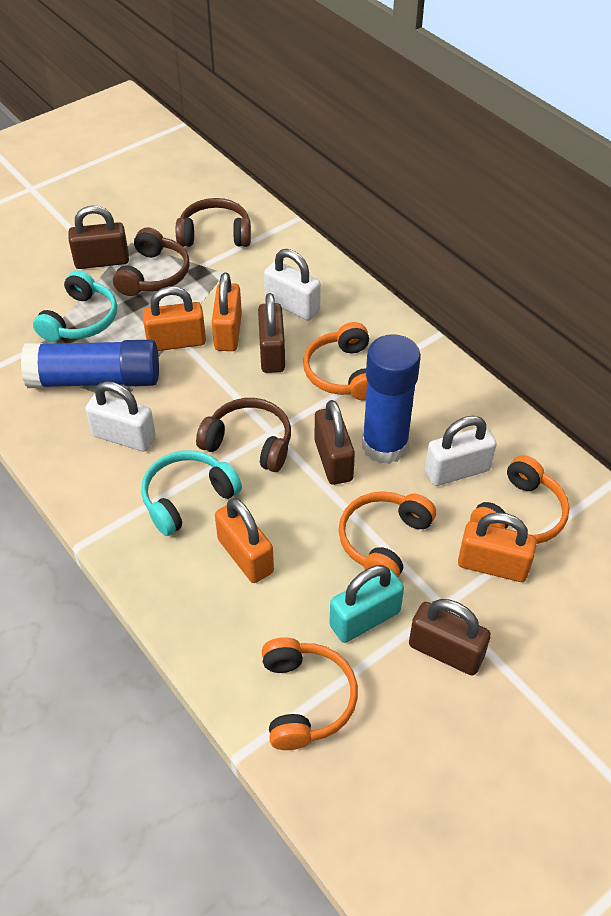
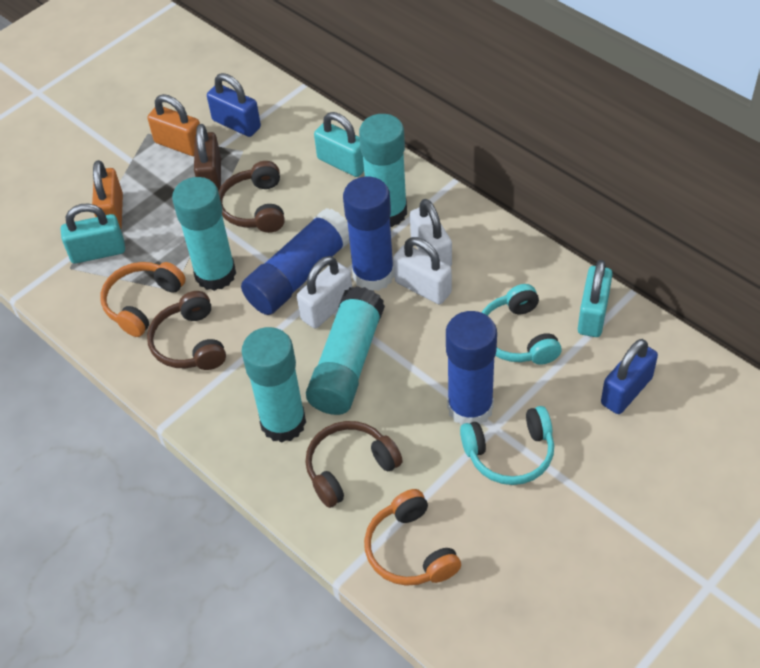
blue glue stick: 2 -> 3
blue padlock: 0 -> 2
brown padlock: 4 -> 1
orange headphones: 4 -> 2
orange padlock: 4 -> 2
turquoise glue stick: 0 -> 4
turquoise padlock: 1 -> 3

